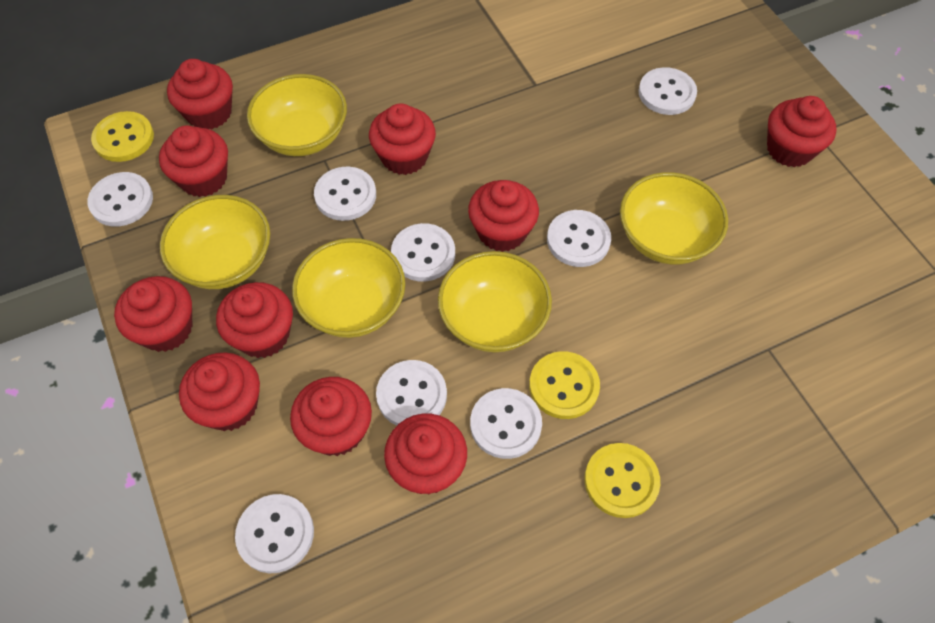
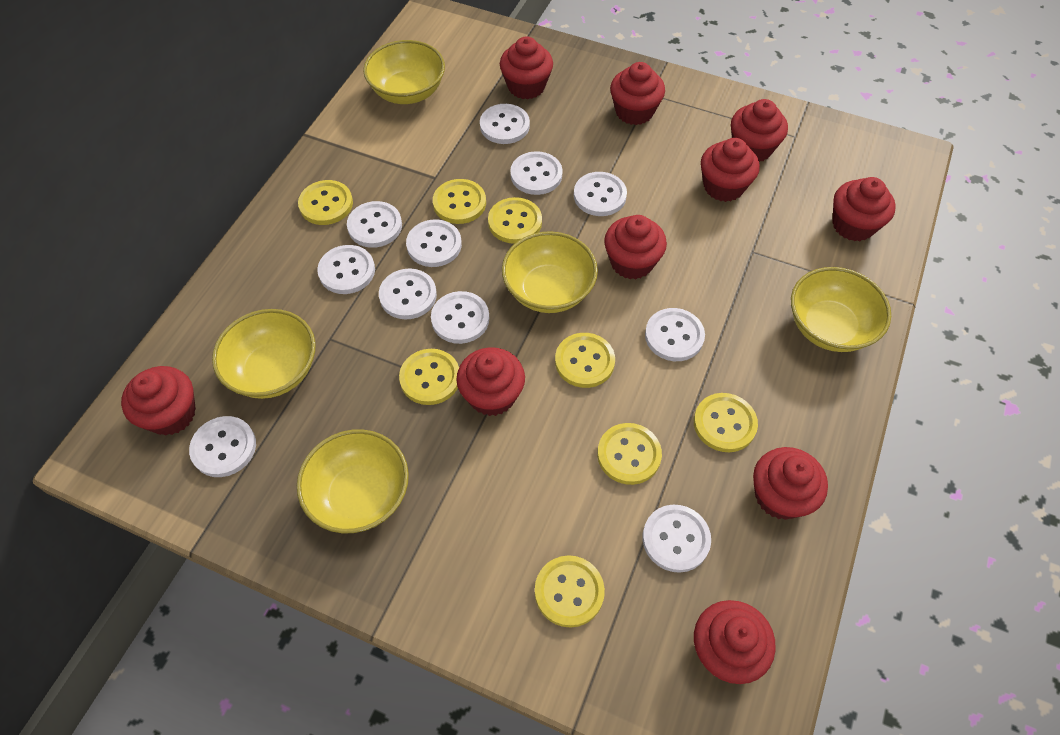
white button: 8 -> 11
yellow button: 3 -> 8

